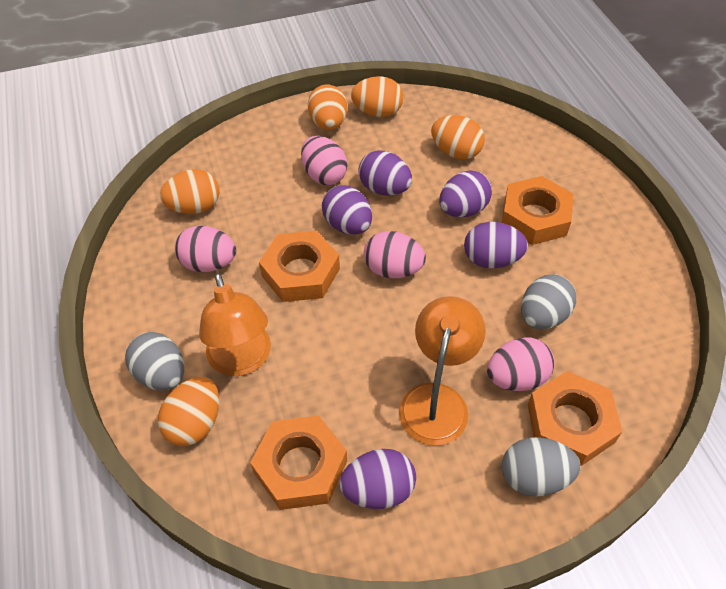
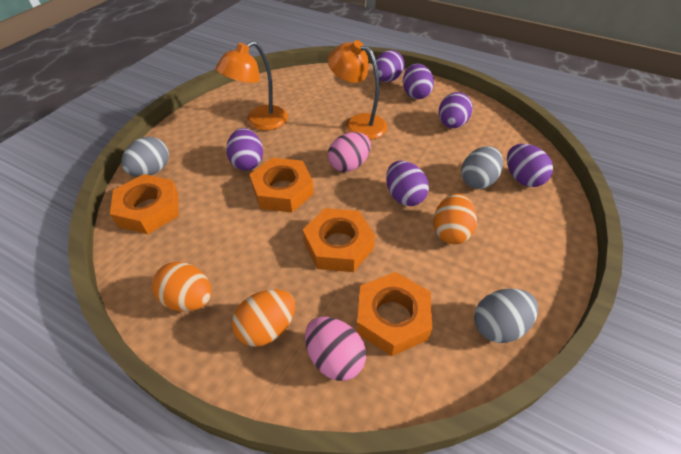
orange egg: 5 -> 3
pink egg: 4 -> 2
purple egg: 5 -> 6

